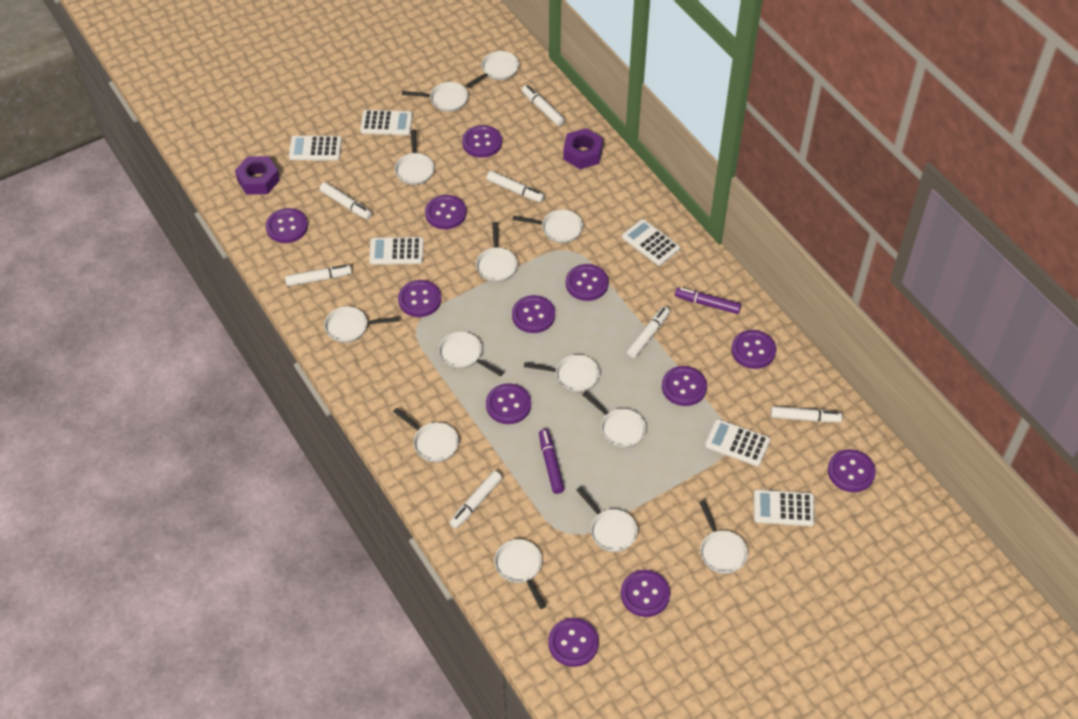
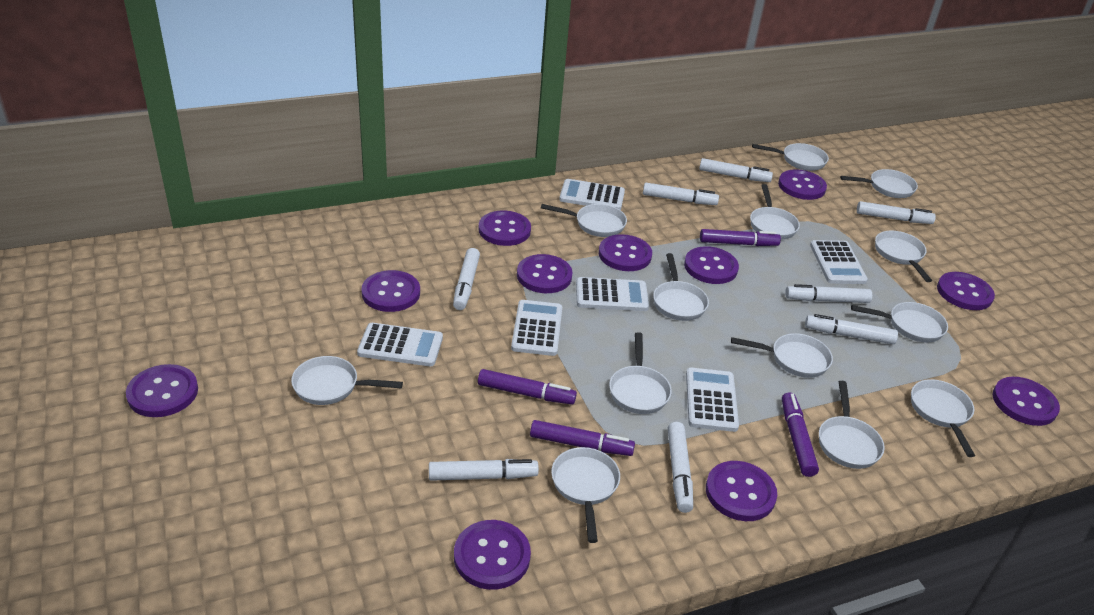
purple button: 12 -> 11
purple marker: 2 -> 4
purple nut: 2 -> 0
white marker: 7 -> 8

